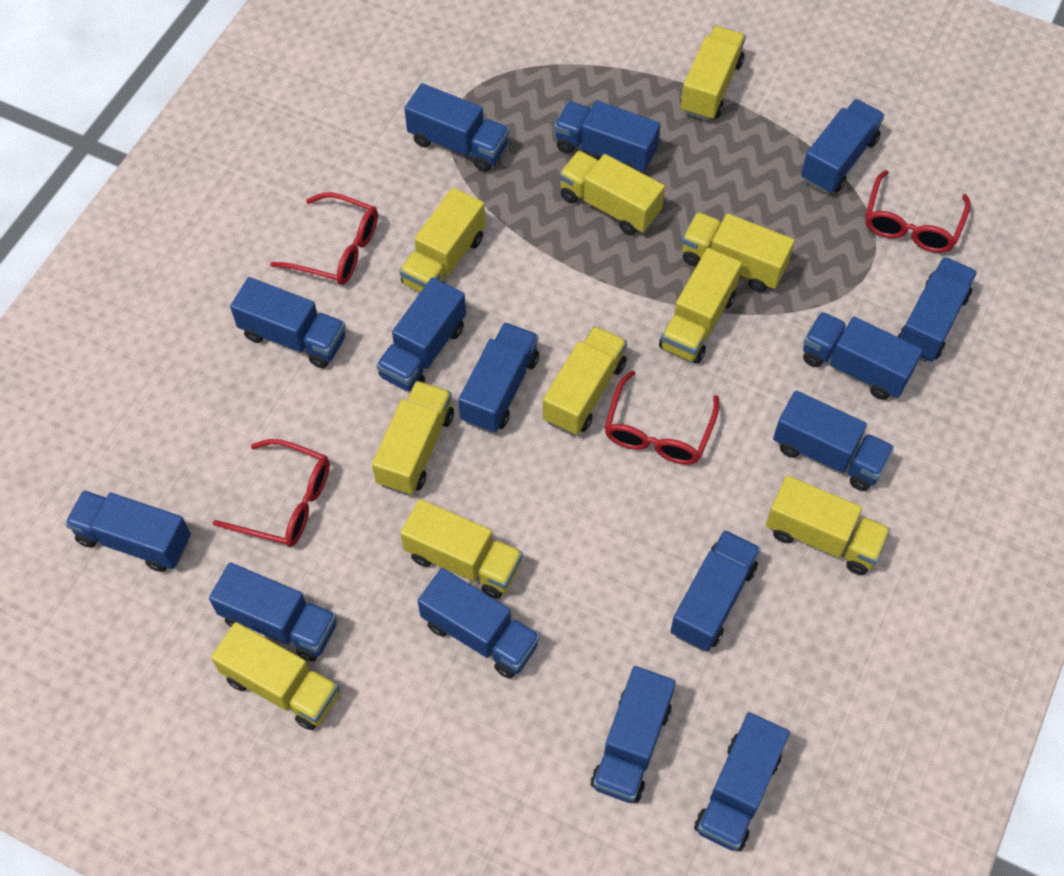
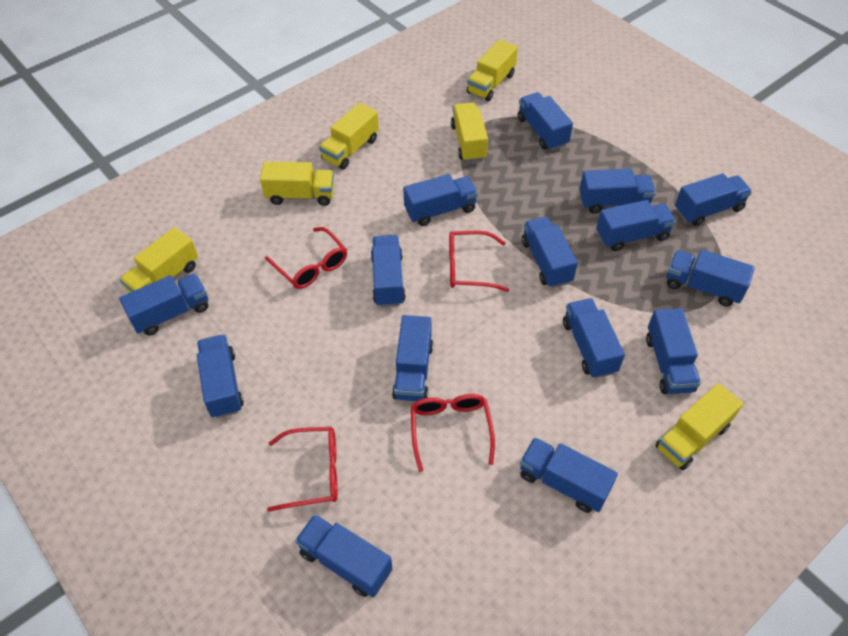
yellow truck: 10 -> 6

